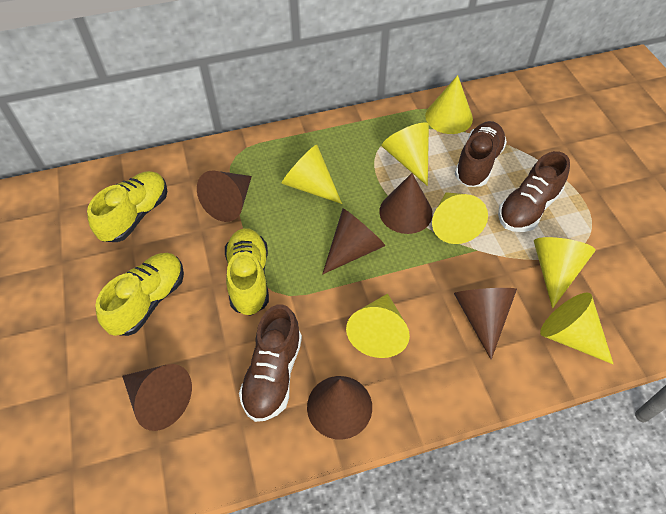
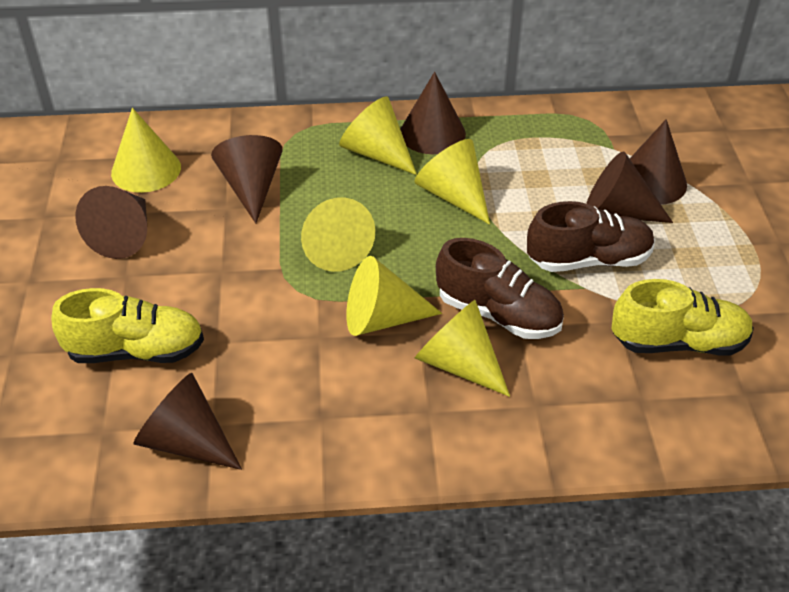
brown shoe: 3 -> 2
yellow cone: 7 -> 6
yellow shoe: 3 -> 2

